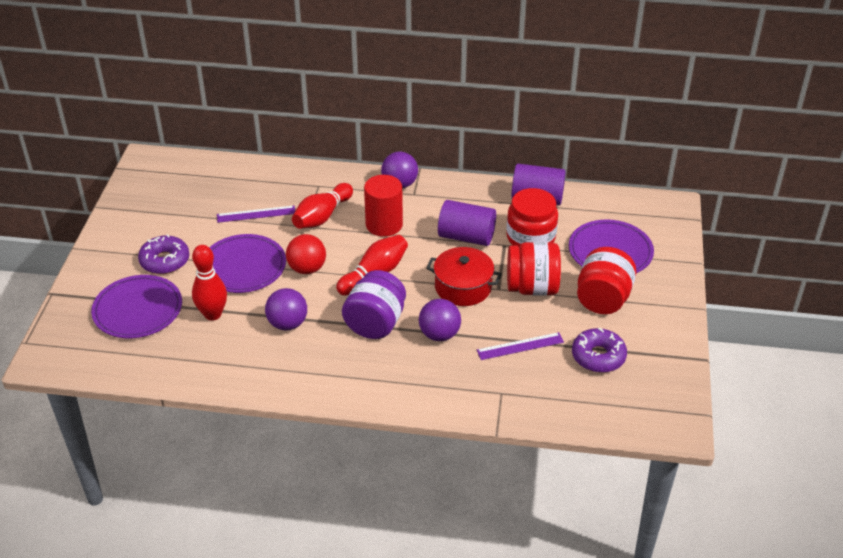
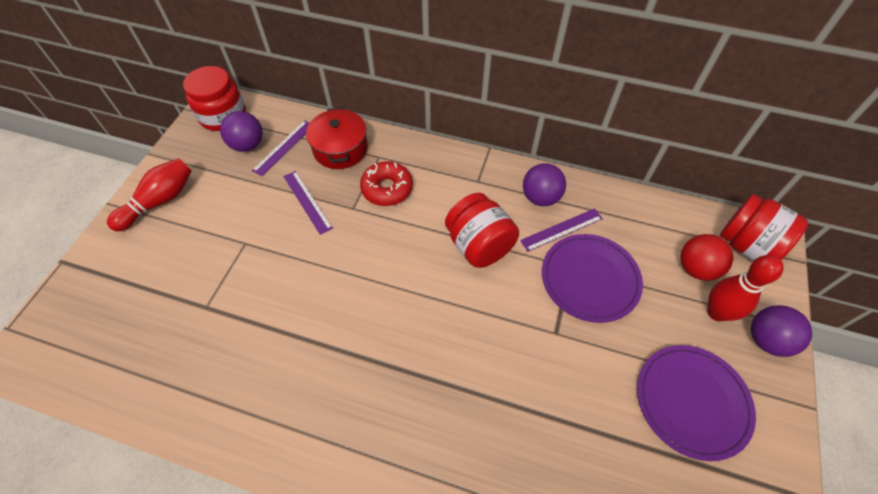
purple cylinder: 2 -> 0
purple donut: 2 -> 0
purple jar: 1 -> 0
purple plate: 3 -> 2
purple ruler: 2 -> 3
red bowling pin: 3 -> 2
red cylinder: 1 -> 0
red donut: 0 -> 1

